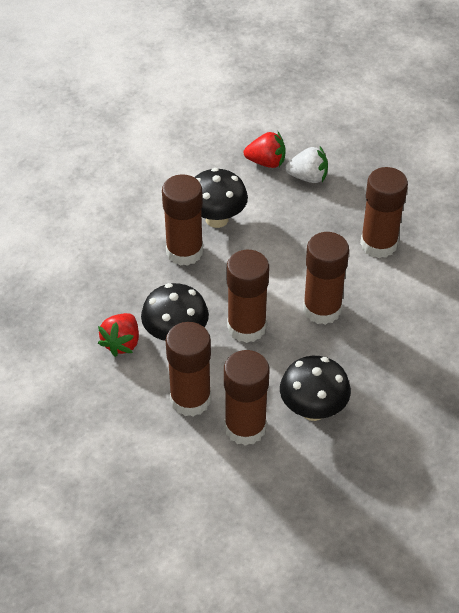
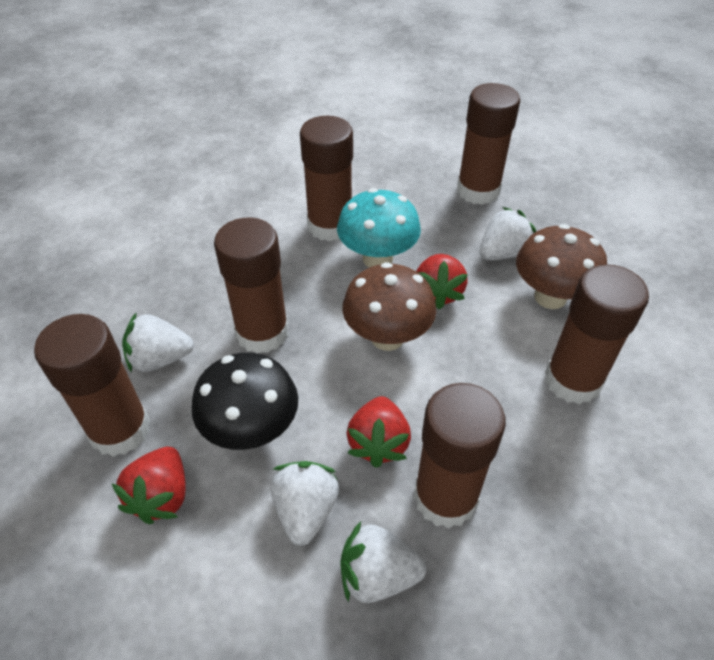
black mushroom: 3 -> 1
brown mushroom: 0 -> 2
red strawberry: 2 -> 3
turquoise mushroom: 0 -> 1
white strawberry: 1 -> 4

